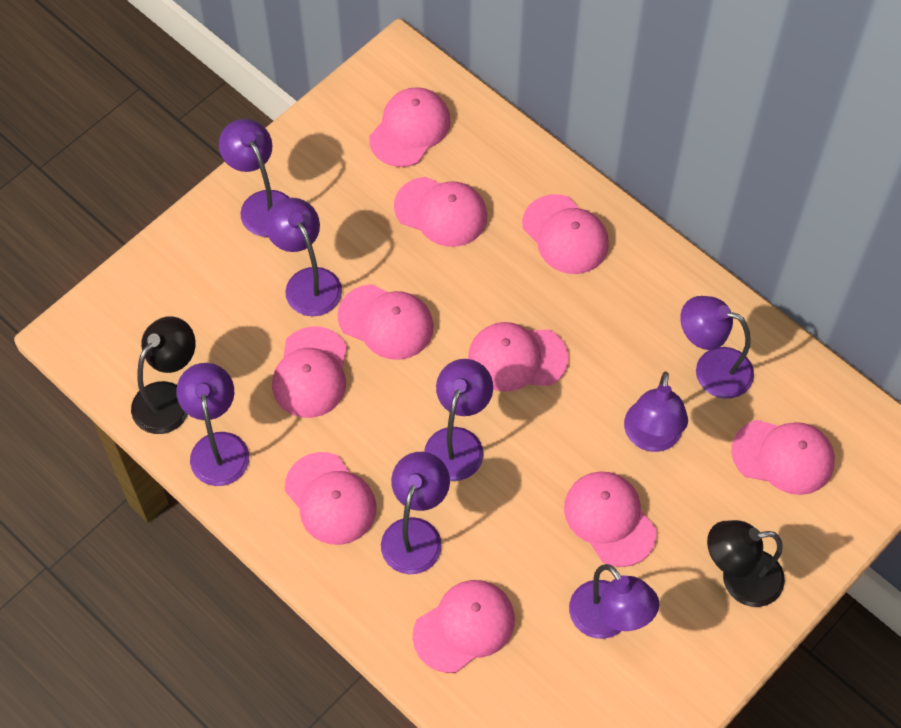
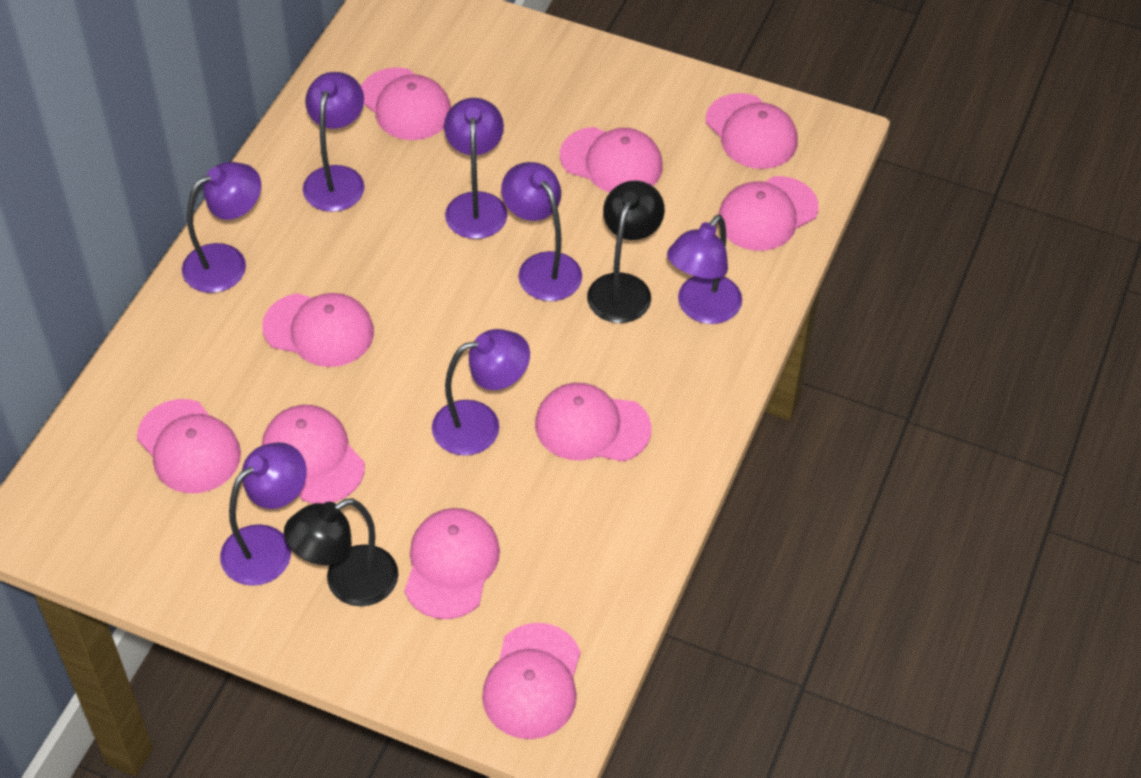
purple lamp: 8 -> 7

